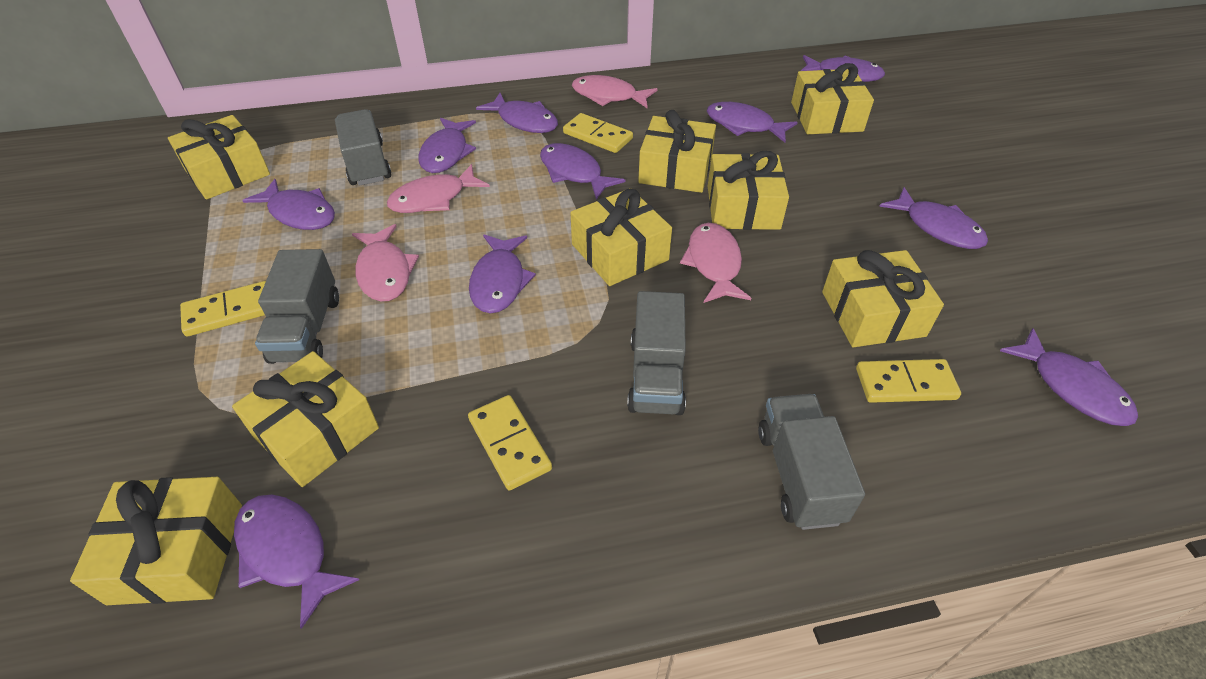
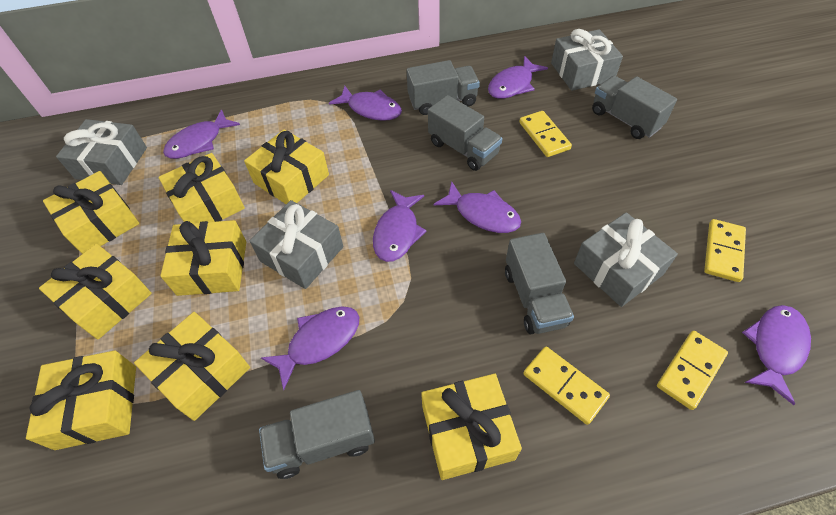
grey gift: 0 -> 4
grey truck: 4 -> 5
pink fish: 4 -> 0
purple fish: 10 -> 7

